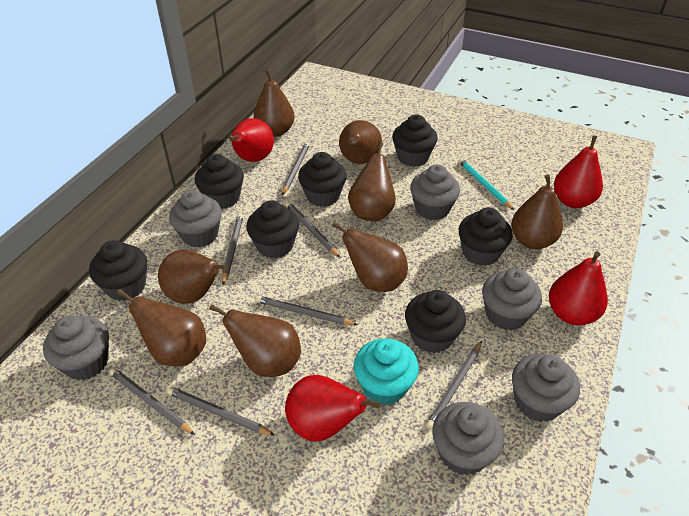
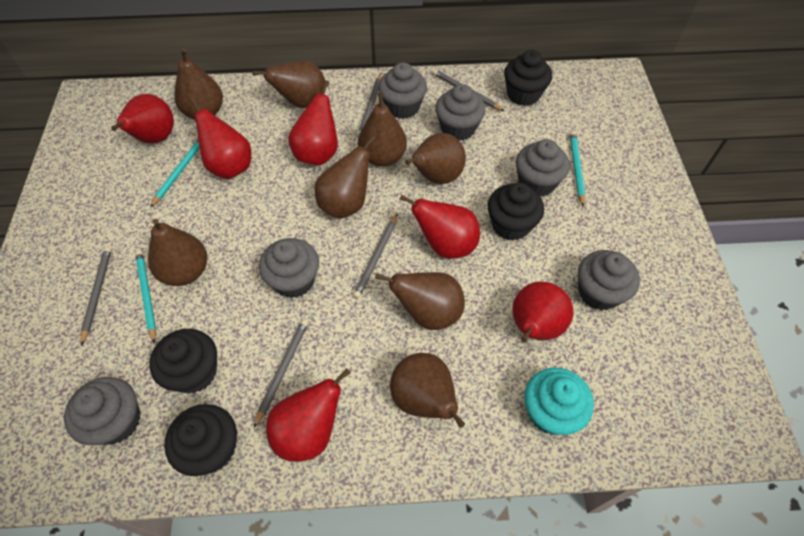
black cupcake: 7 -> 4
grey pencil: 7 -> 5
red pear: 4 -> 6
turquoise pencil: 1 -> 3

